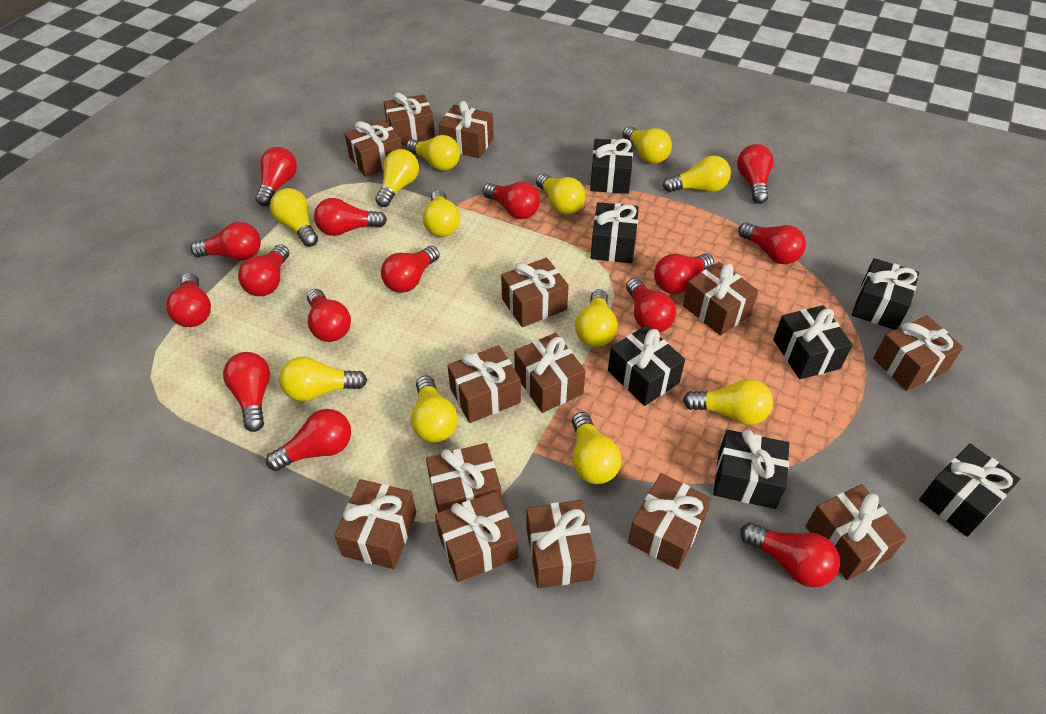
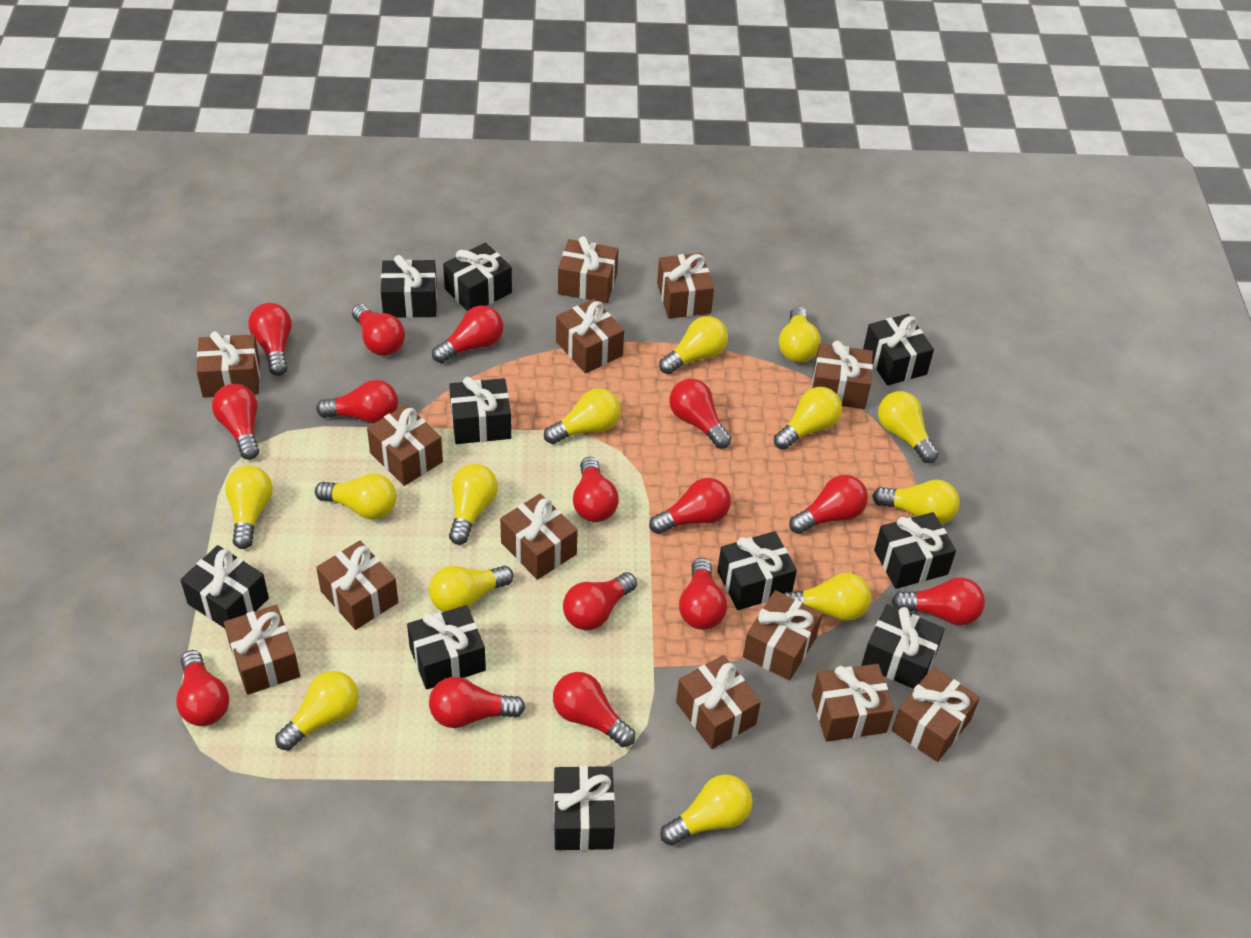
black gift: 7 -> 10
brown gift: 14 -> 13
yellow light bulb: 12 -> 13

